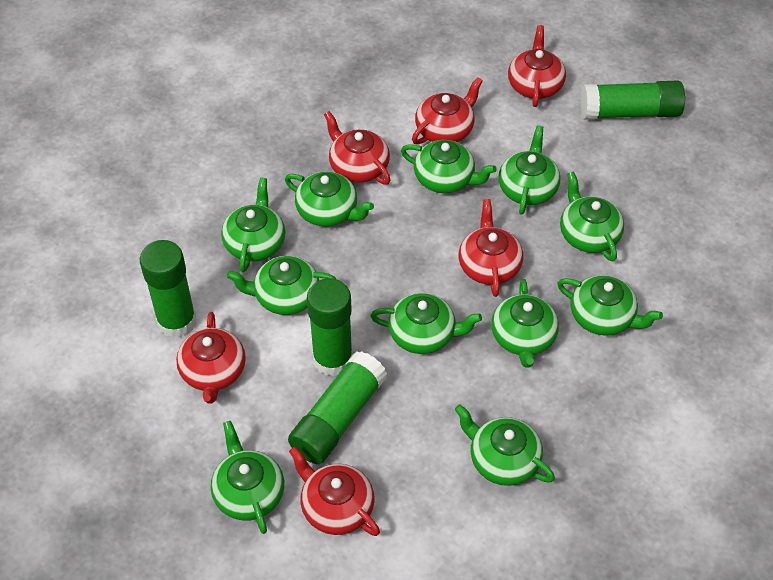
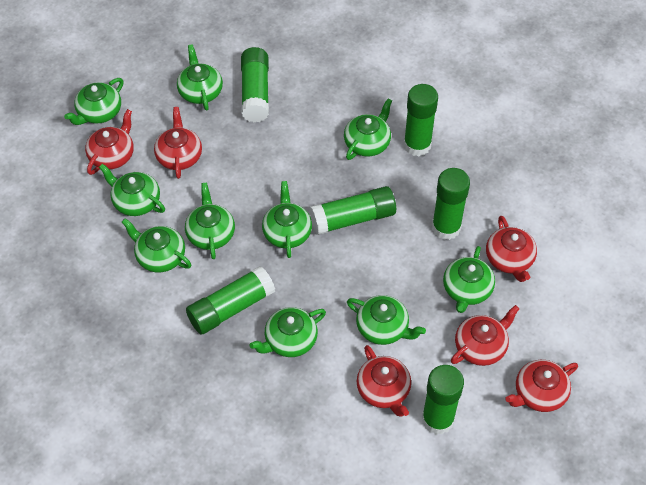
green glue stick: 4 -> 6
green teapot: 11 -> 10

